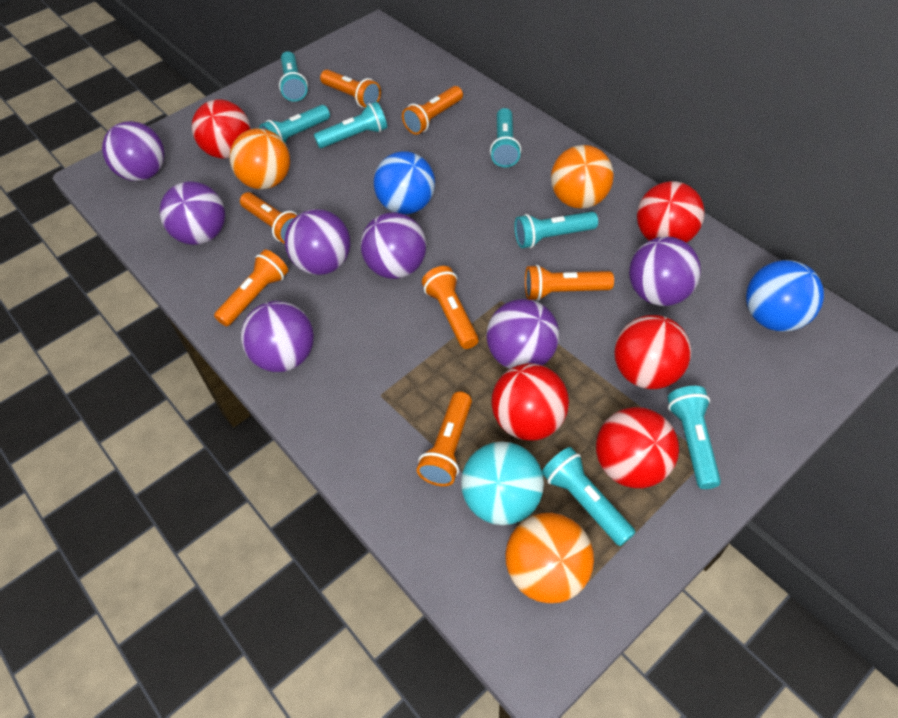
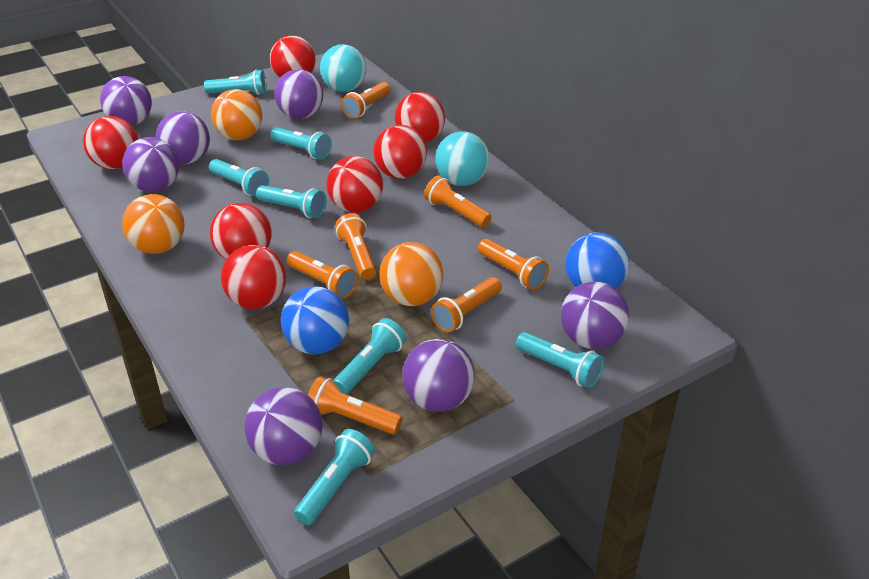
red ball: 5 -> 7
turquoise ball: 1 -> 2

